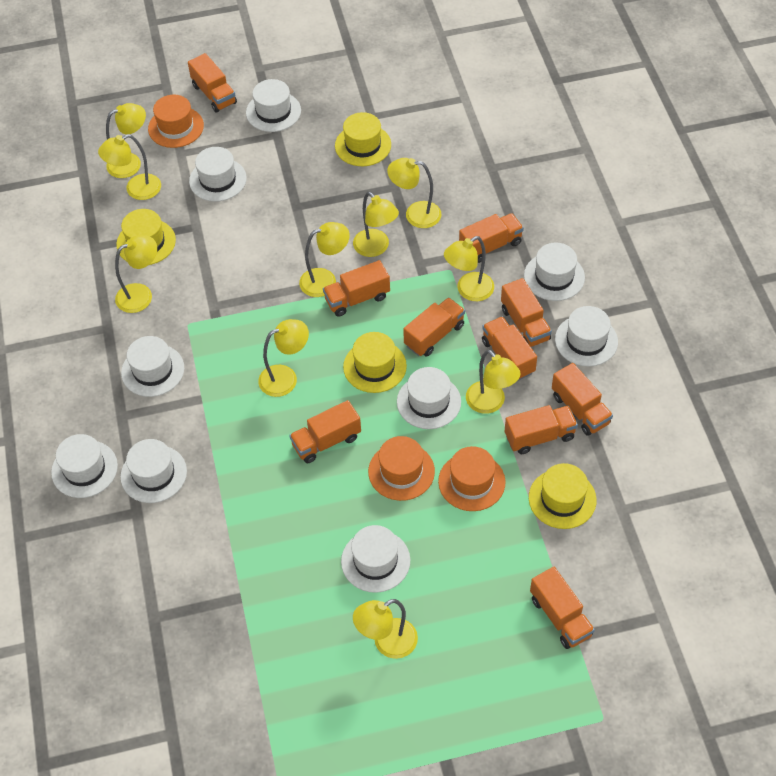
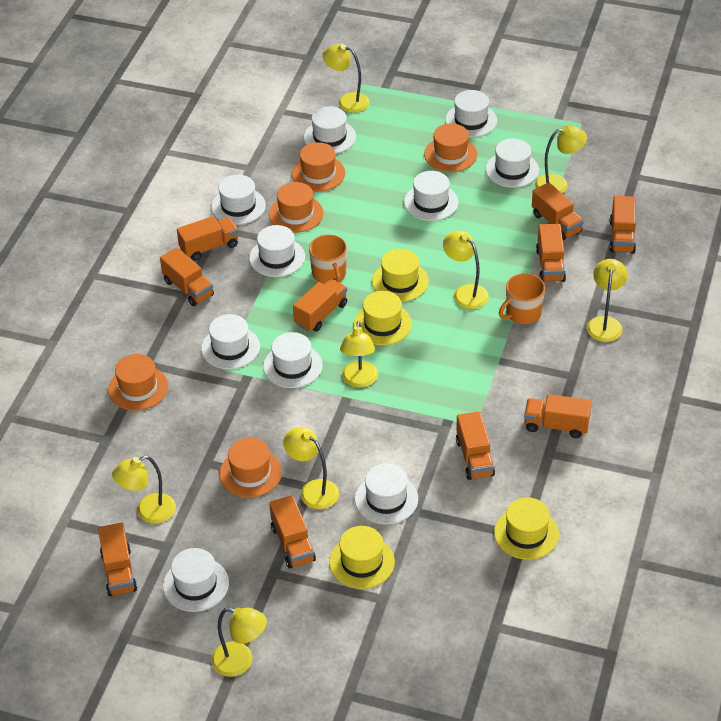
orange hat: 3 -> 5
orange mug: 0 -> 2
white hat: 9 -> 10
yellow lamp: 10 -> 8

